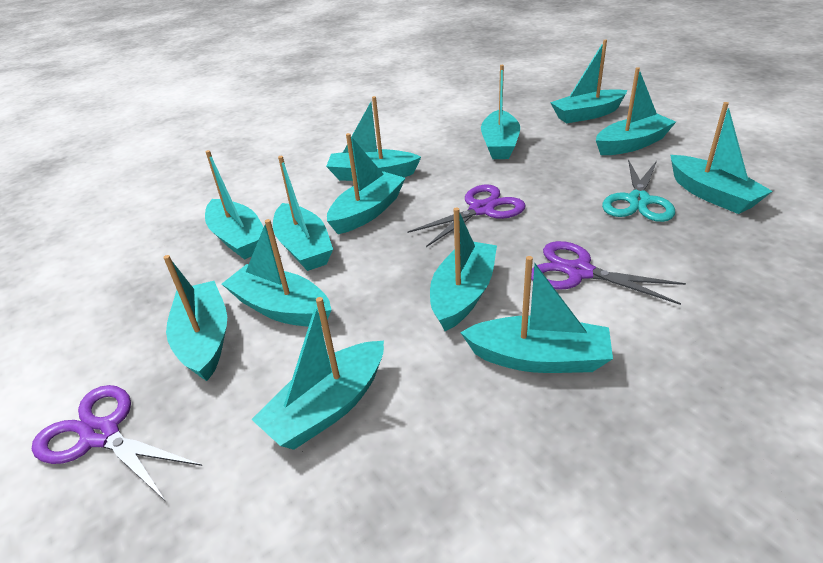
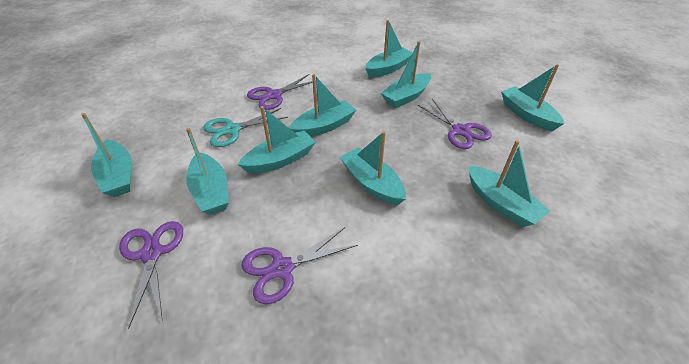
purple scissors: 3 -> 4
turquoise boat: 13 -> 9

